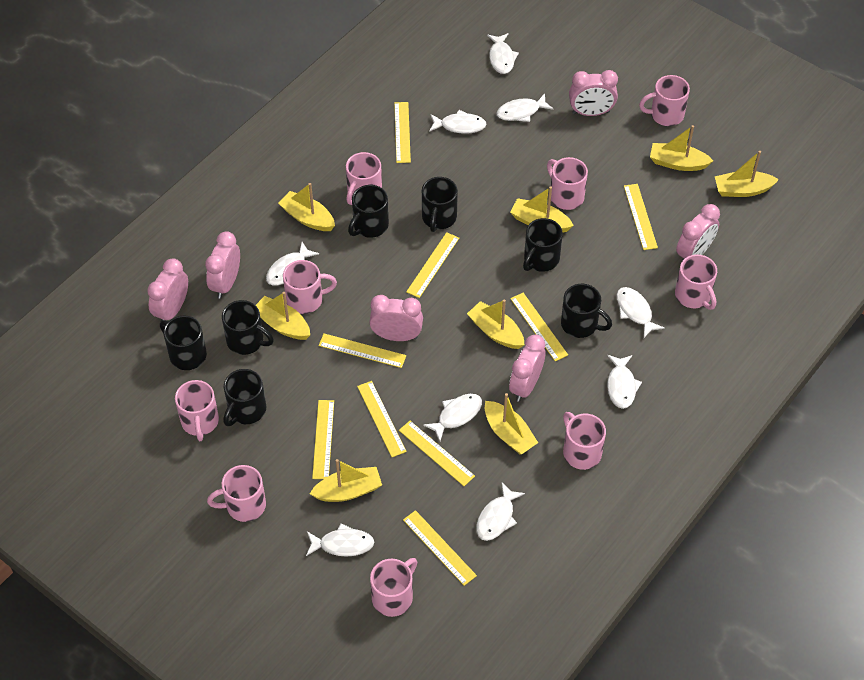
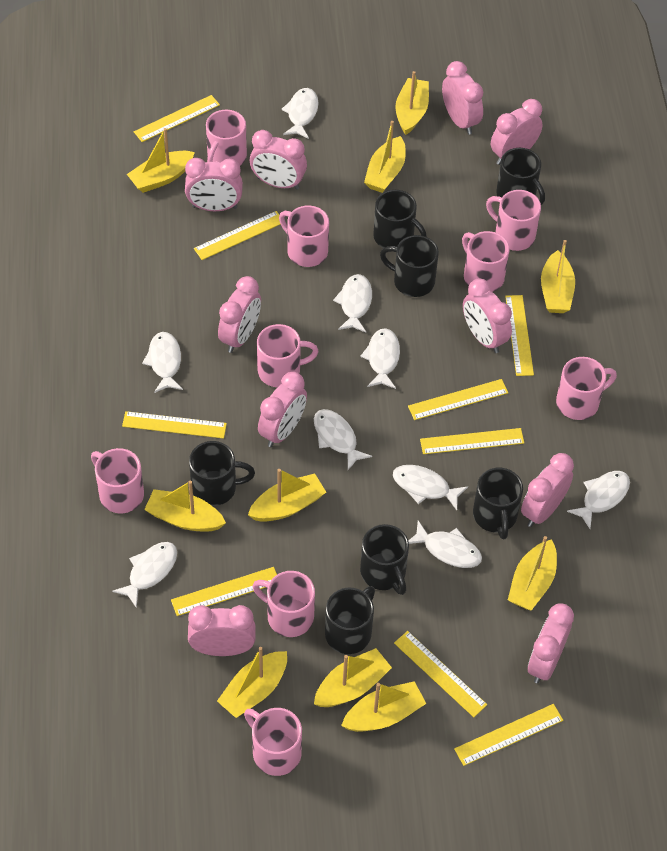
pink clock: 6 -> 10
yellow boat: 8 -> 10

